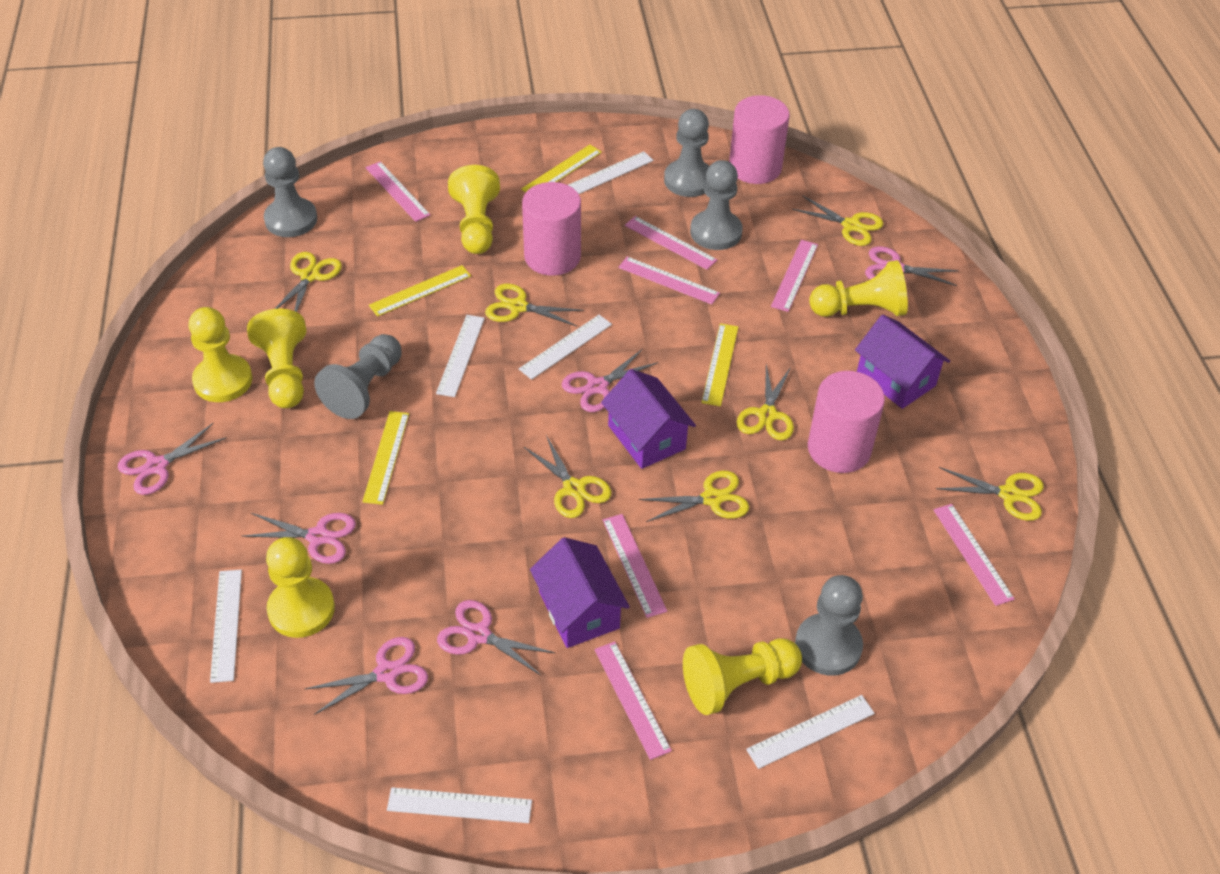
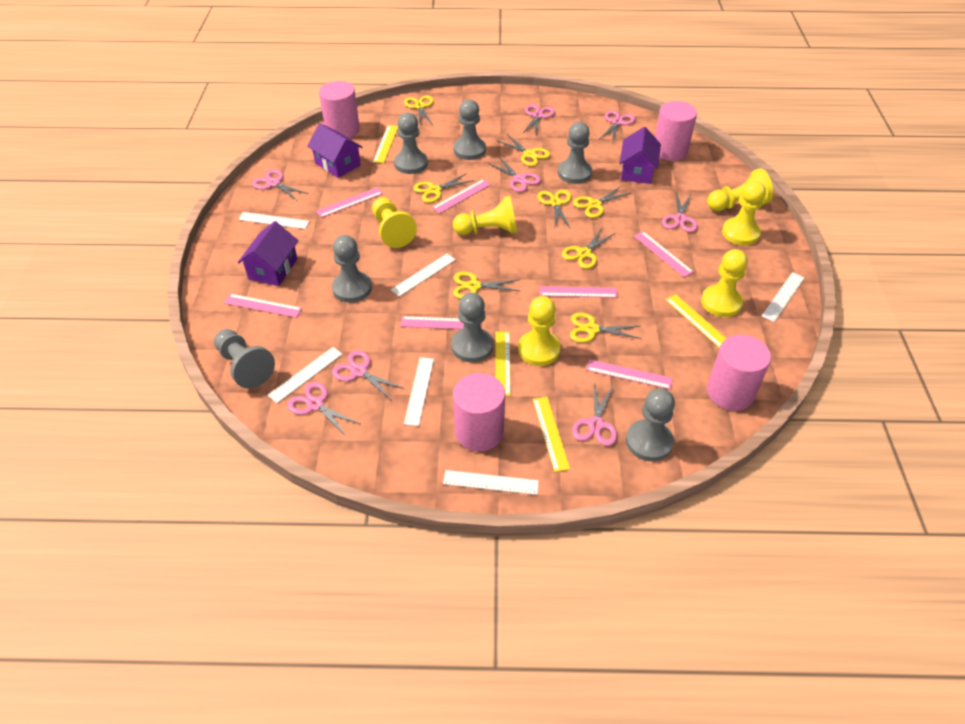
grey pawn: 5 -> 7
pink cylinder: 3 -> 4
pink scissors: 6 -> 8
yellow scissors: 7 -> 8

